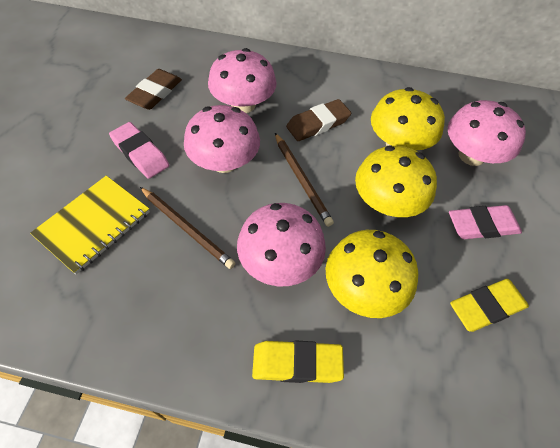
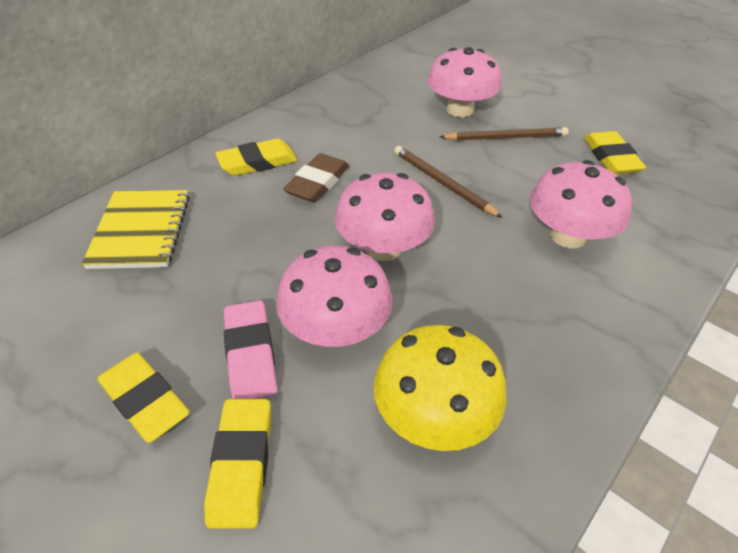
brown eraser: 2 -> 1
pink eraser: 2 -> 1
yellow eraser: 2 -> 4
yellow mushroom: 3 -> 1

